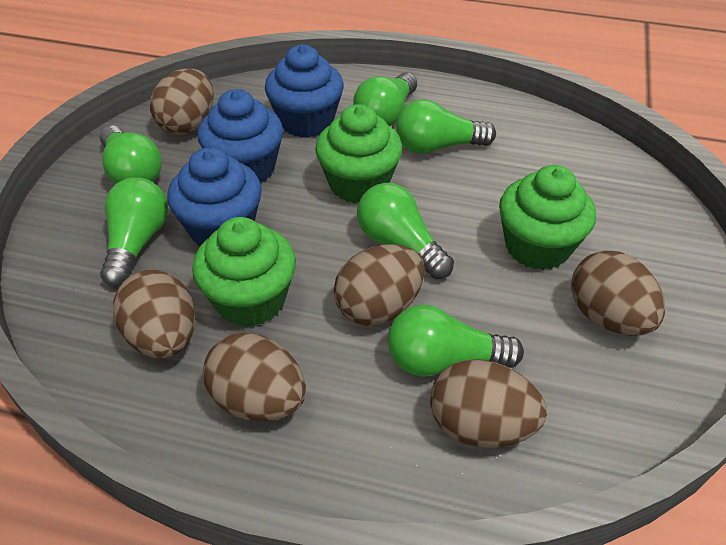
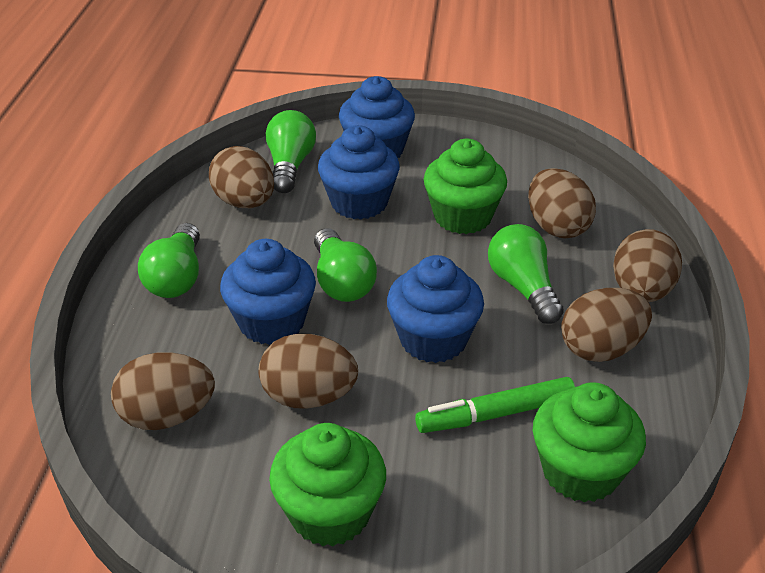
blue cupcake: 3 -> 4
green light bulb: 6 -> 4
green marker: 0 -> 1

